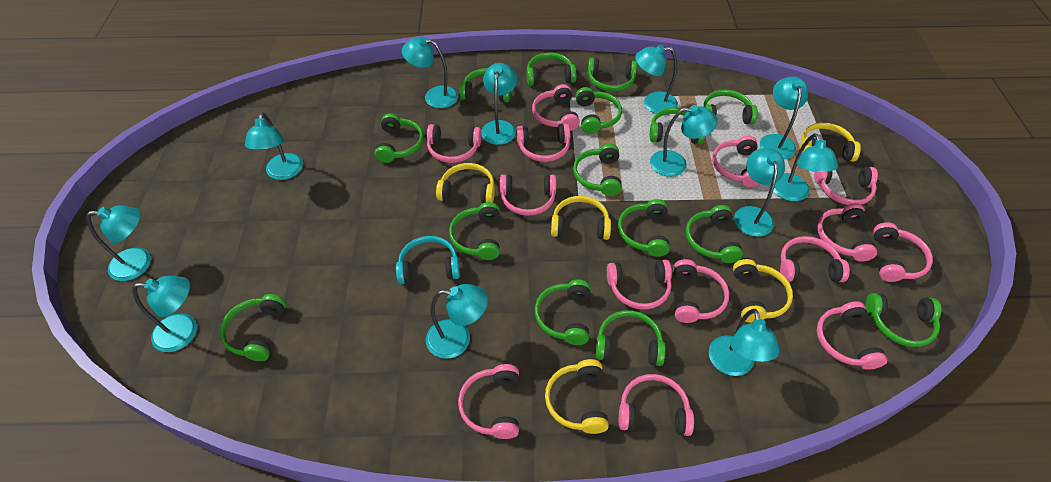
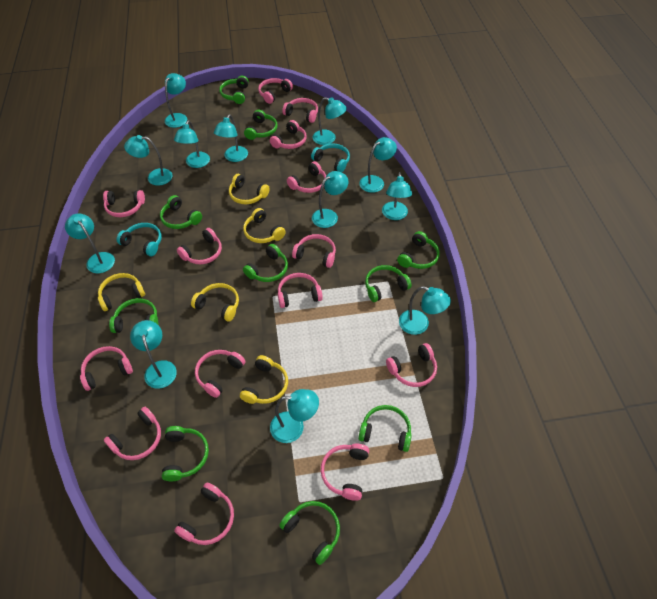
green headphones: 15 -> 10
turquoise headphones: 1 -> 2

